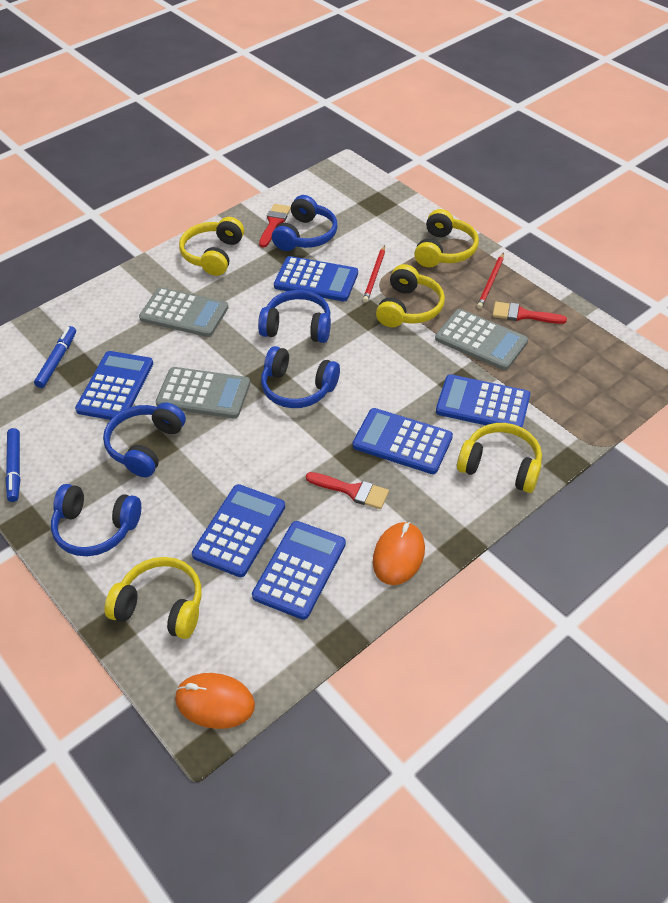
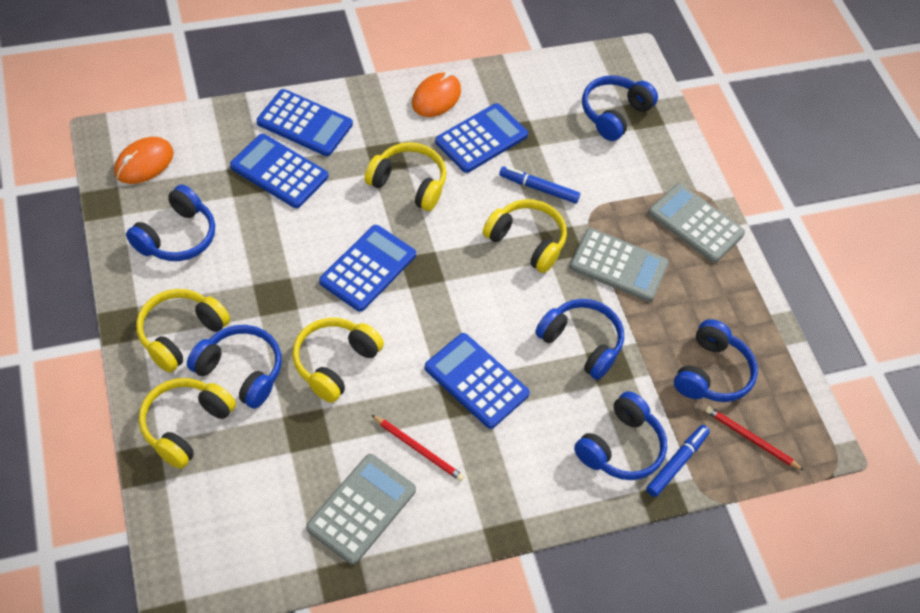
blue calculator: 6 -> 5
blue headphones: 5 -> 6
red brush: 3 -> 0

